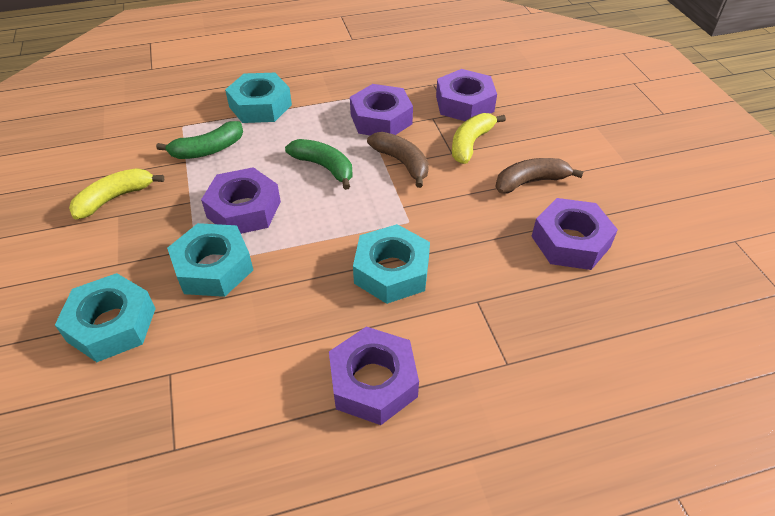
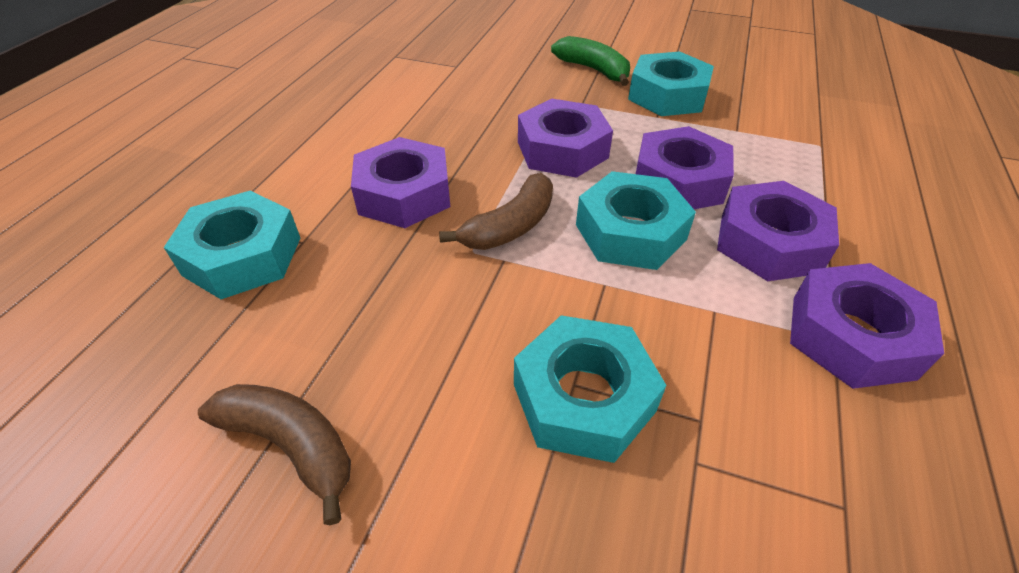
green banana: 2 -> 1
yellow banana: 2 -> 0

